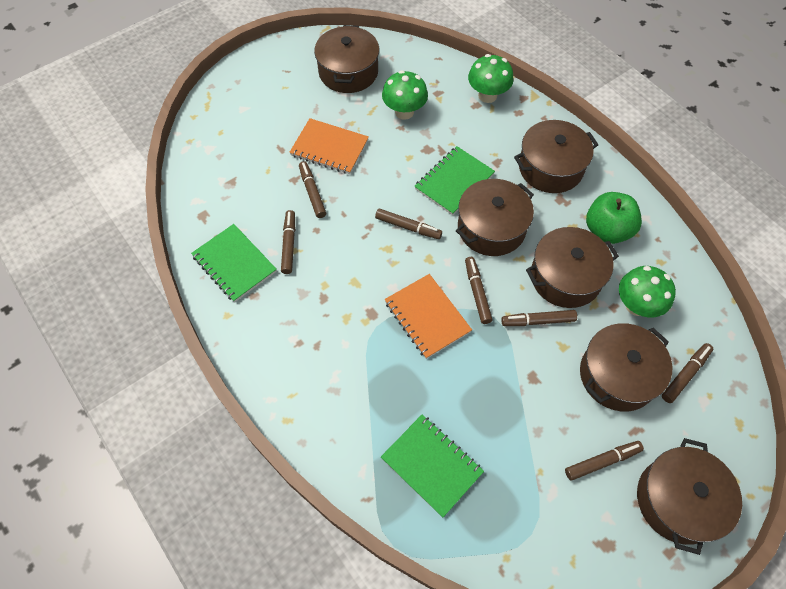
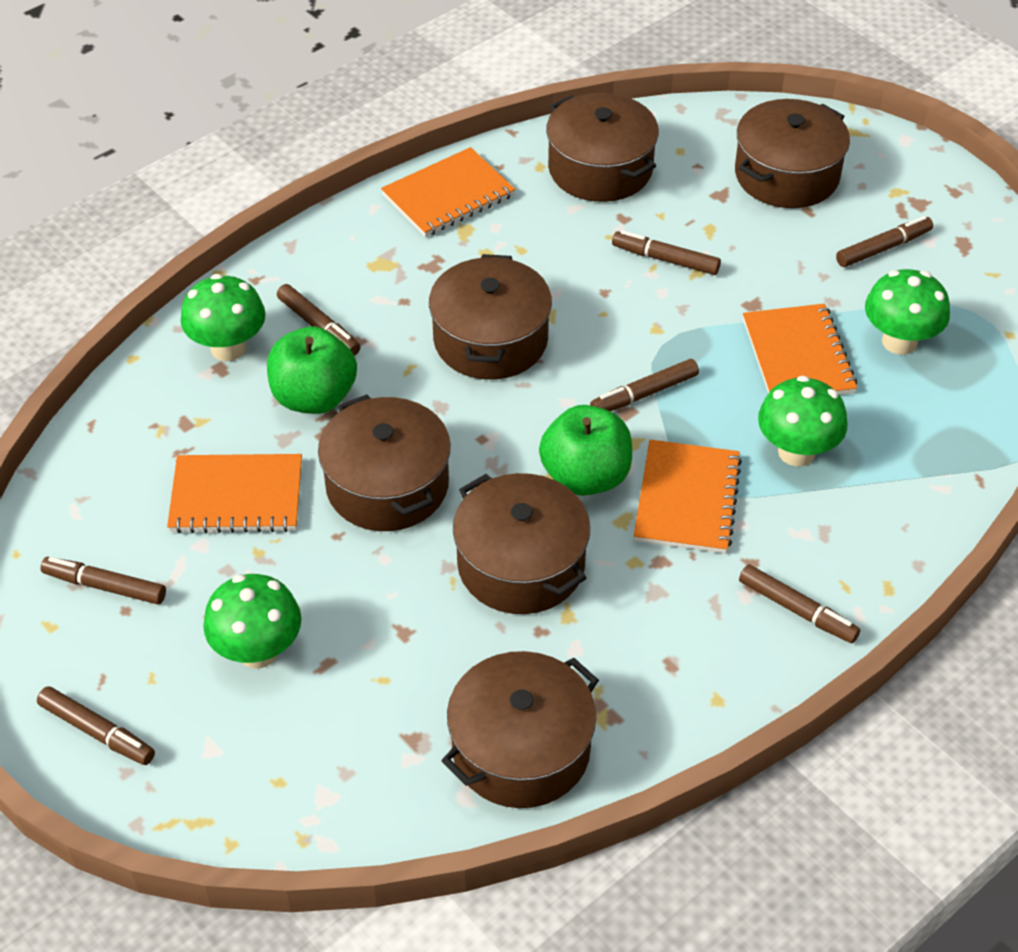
green apple: 1 -> 2
green mushroom: 3 -> 4
green notebook: 3 -> 0
orange notebook: 2 -> 4

